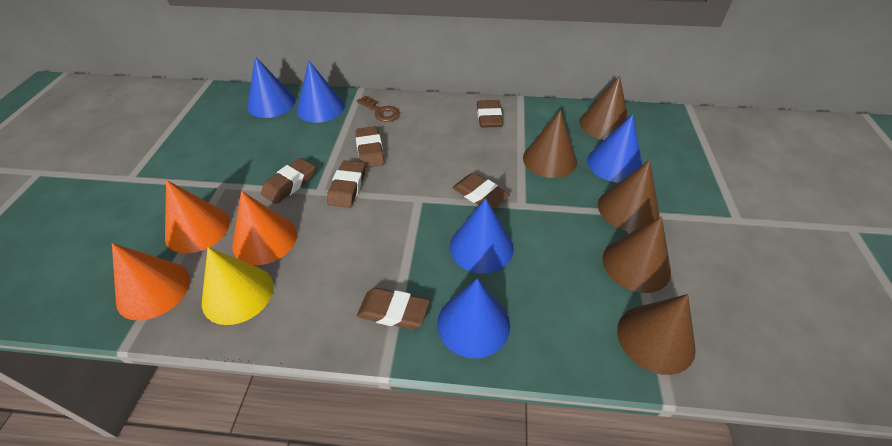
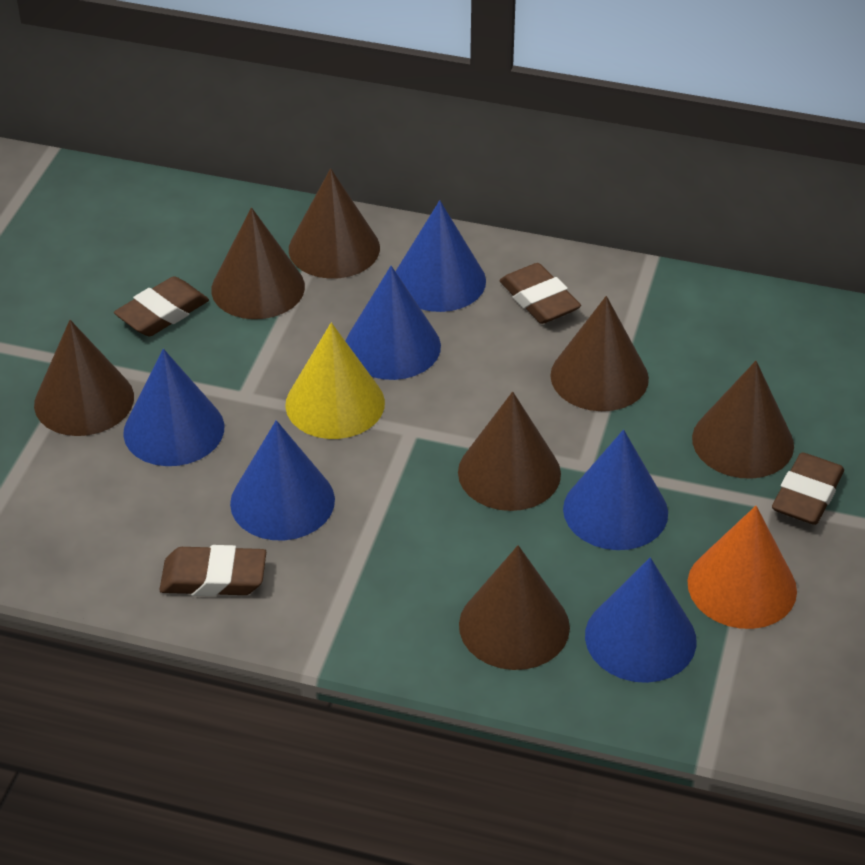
blue cone: 5 -> 6
brown cone: 5 -> 7
brown eraser: 6 -> 4
brown key: 1 -> 0
orange cone: 3 -> 1

